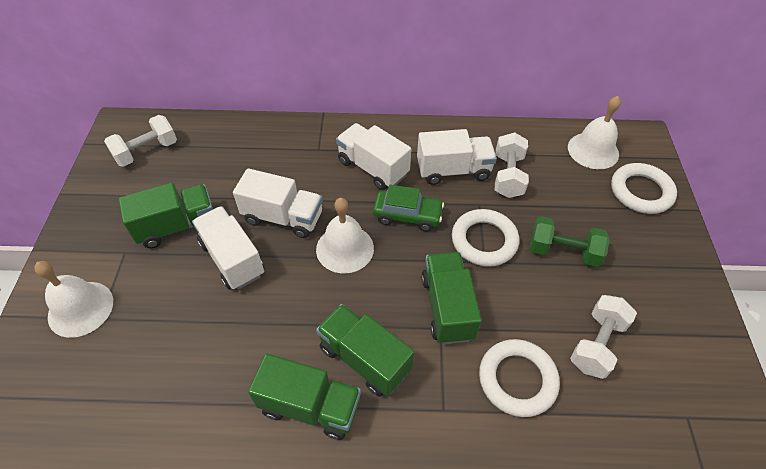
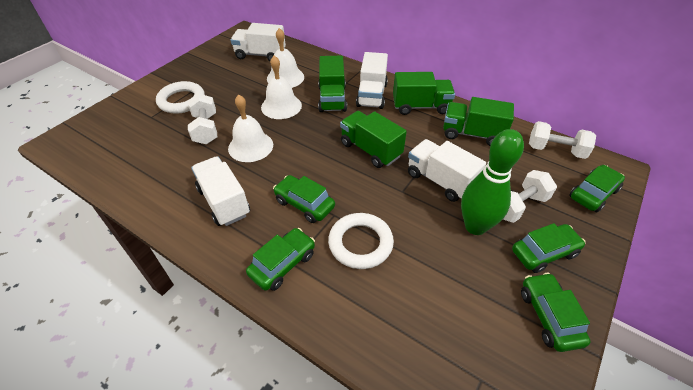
green bowling pin: 0 -> 1
green car: 1 -> 5
green dumbbell: 1 -> 0
white ring: 3 -> 2

